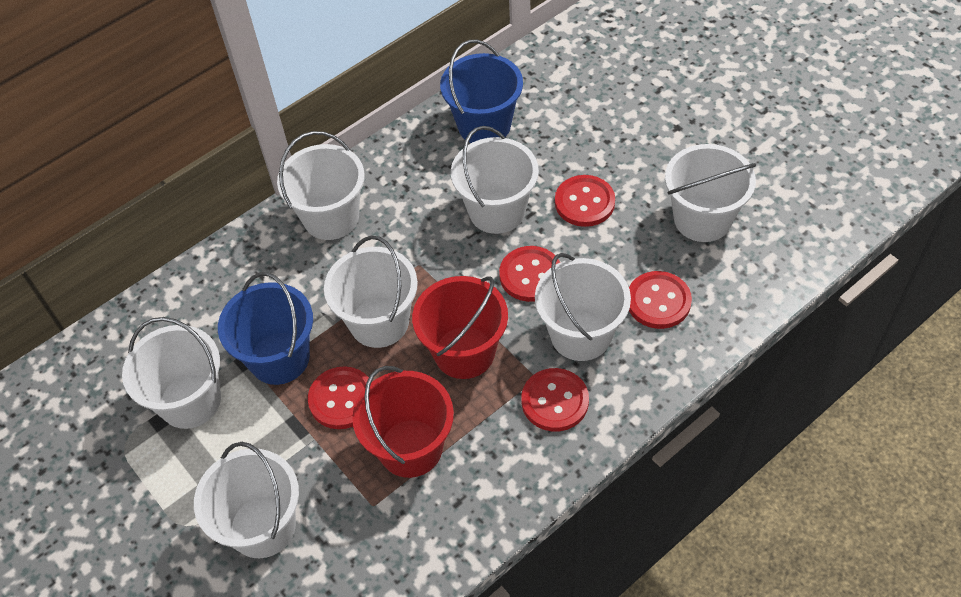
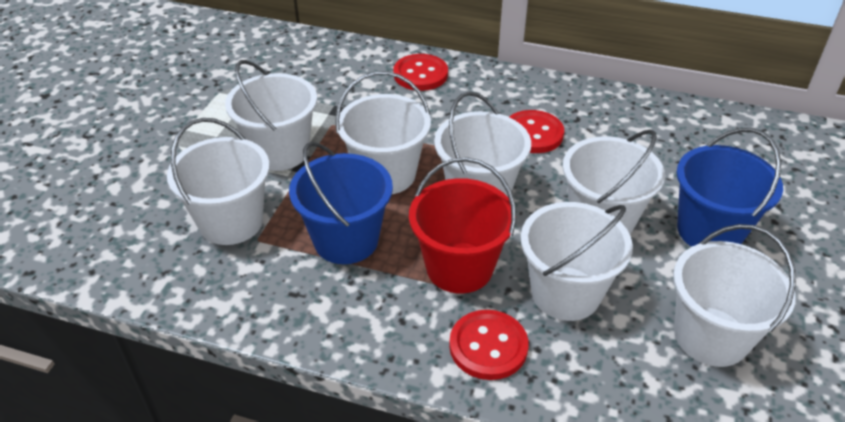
red bucket: 2 -> 1
red button: 5 -> 3

